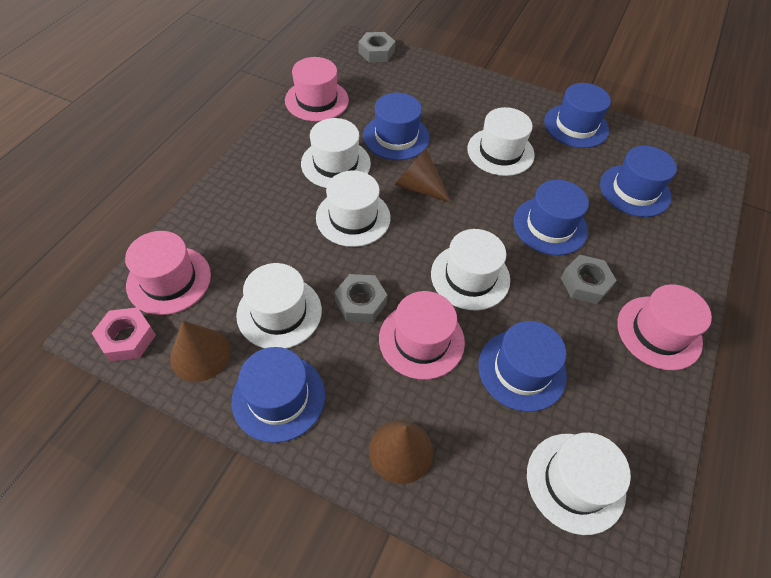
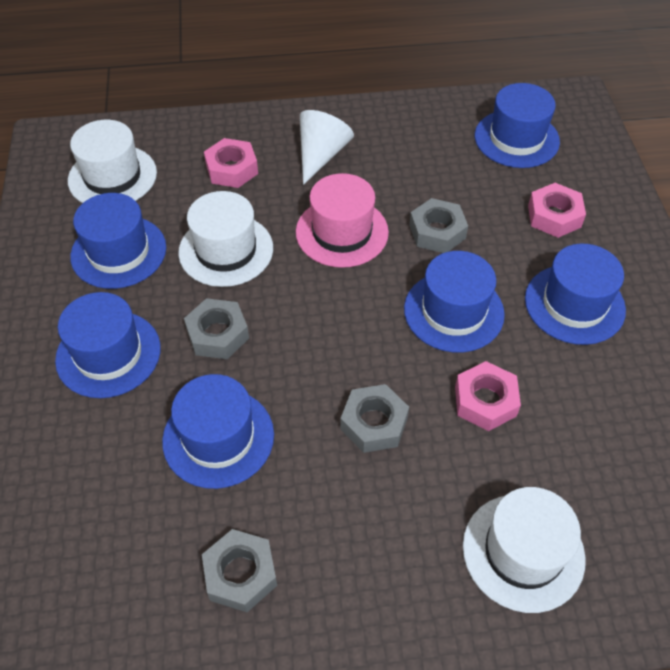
brown cone: 3 -> 0
grey nut: 3 -> 4
pink hat: 4 -> 1
pink nut: 1 -> 3
white cone: 0 -> 1
white hat: 6 -> 3

